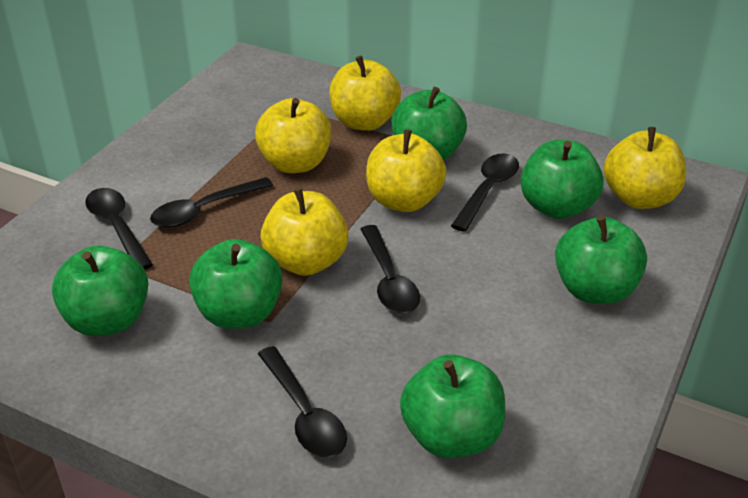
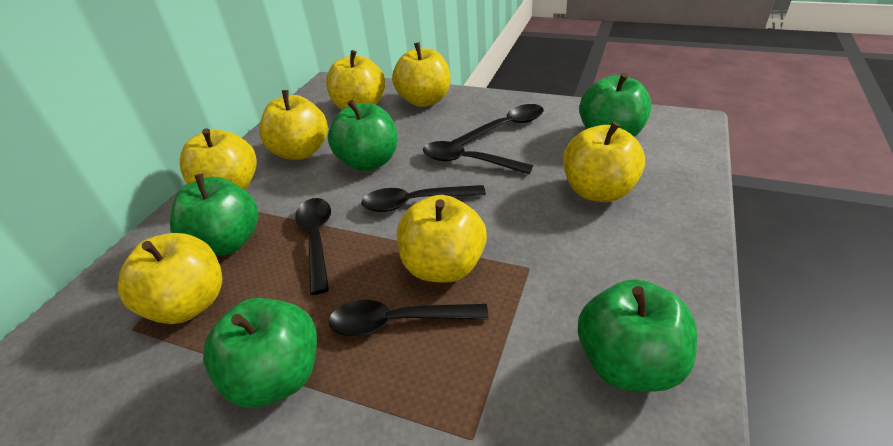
green apple: 6 -> 5
yellow apple: 5 -> 7

